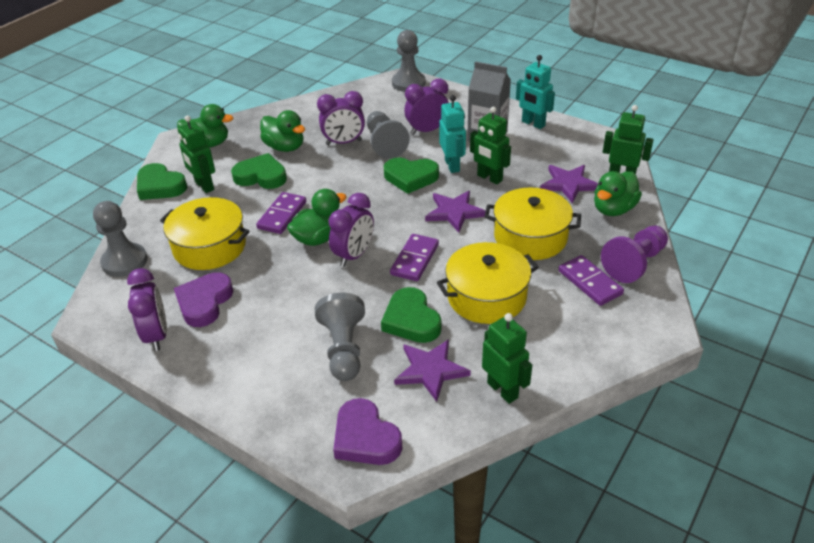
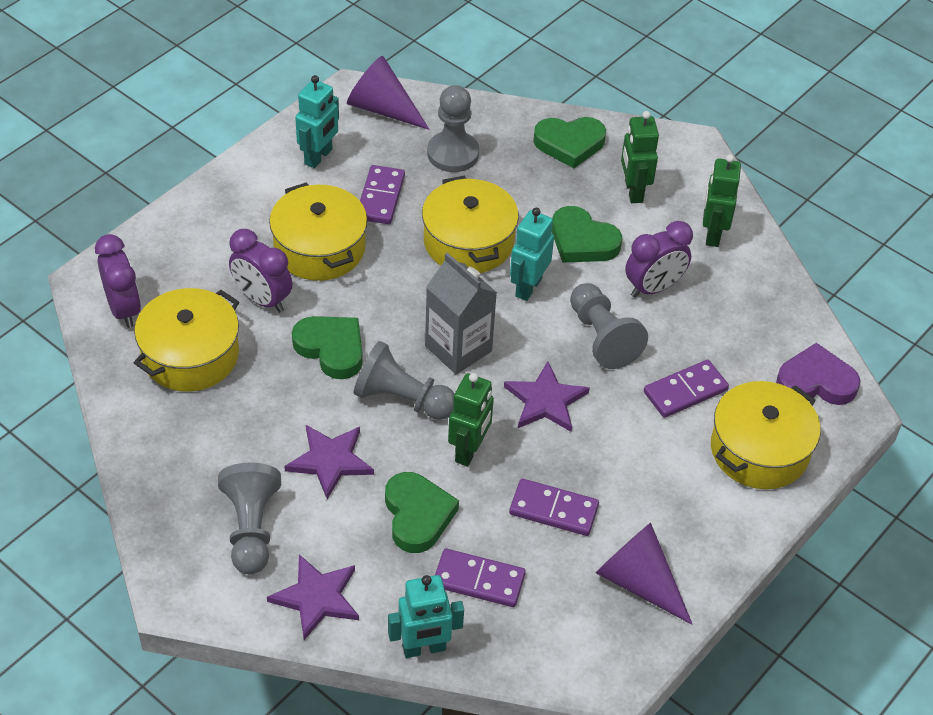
green duck: 4 -> 0
green robot: 4 -> 3
purple clock: 4 -> 3
purple cone: 0 -> 2
purple domino: 3 -> 4
purple heart: 2 -> 1
purple pawn: 1 -> 0
turquoise robot: 2 -> 3
yellow pot: 3 -> 4

